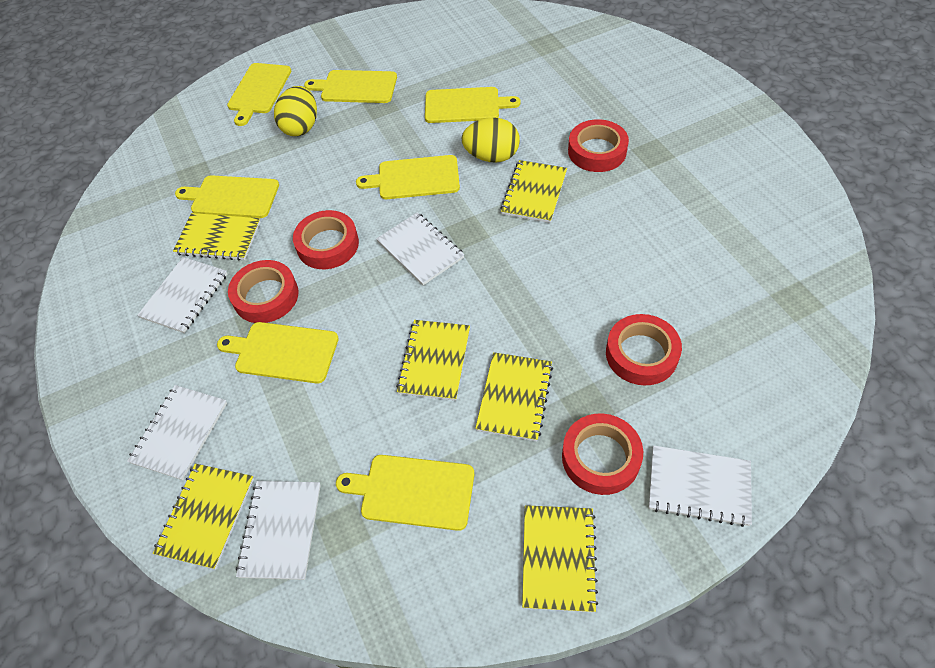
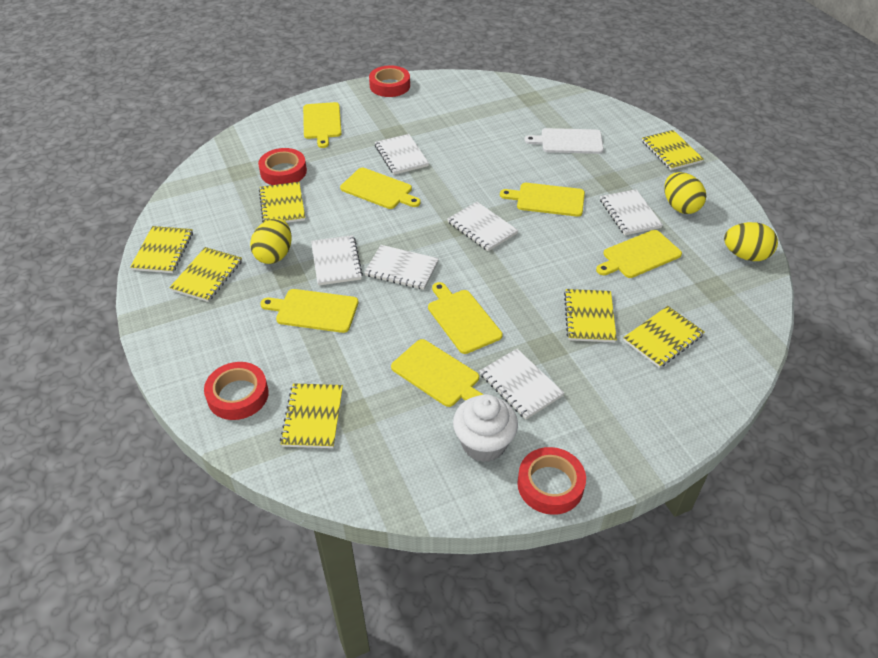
red tape: 5 -> 4
white cupcake: 0 -> 1
white cutting board: 0 -> 1
white notebook: 5 -> 6
yellow egg: 2 -> 3
yellow notebook: 6 -> 7

